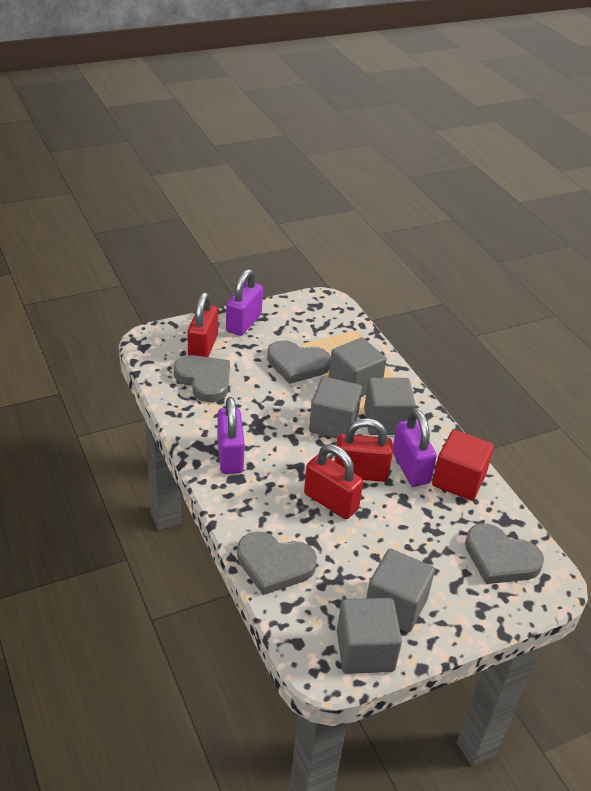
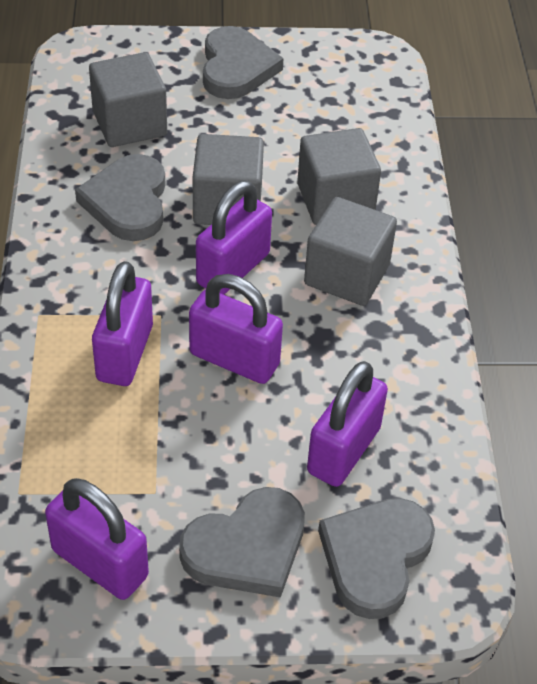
grey cube: 5 -> 4
purple padlock: 3 -> 5
red cube: 1 -> 0
red padlock: 3 -> 0

